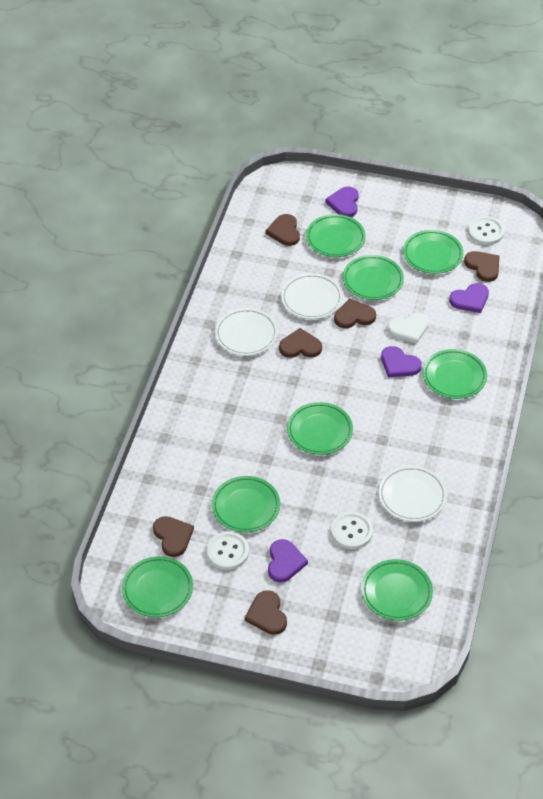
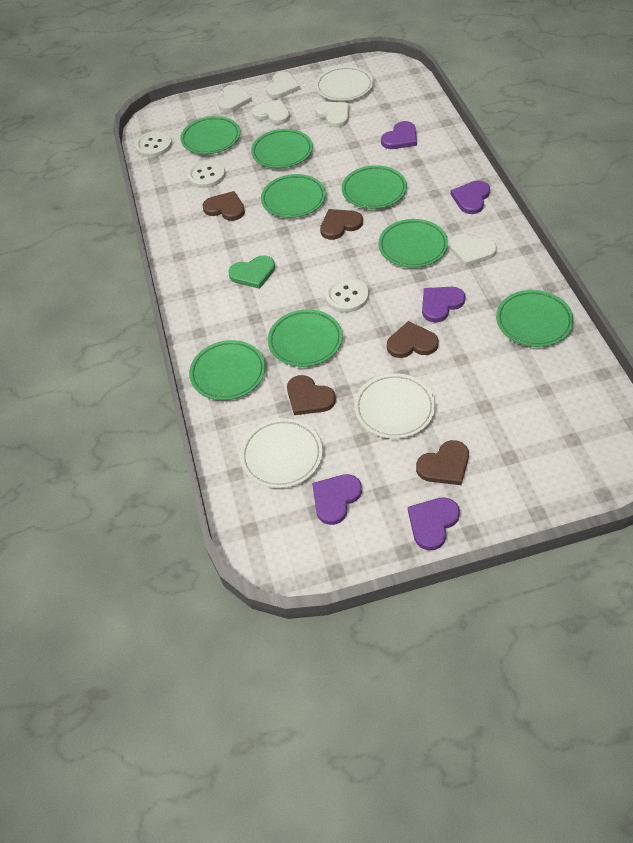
brown heart: 6 -> 5
green heart: 0 -> 1
purple heart: 4 -> 5
white heart: 1 -> 5

